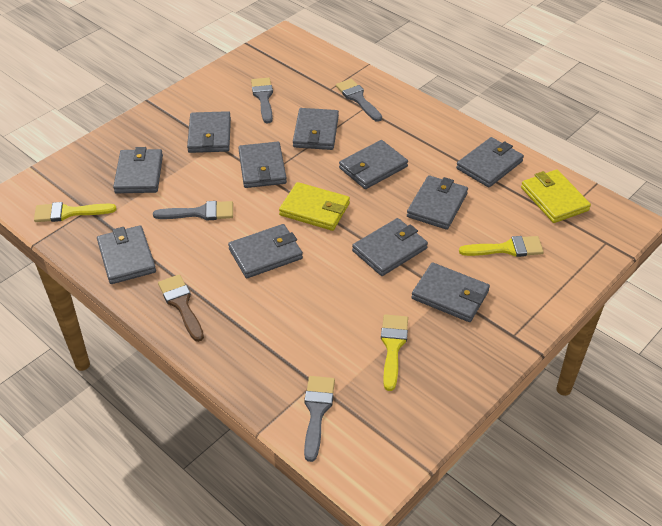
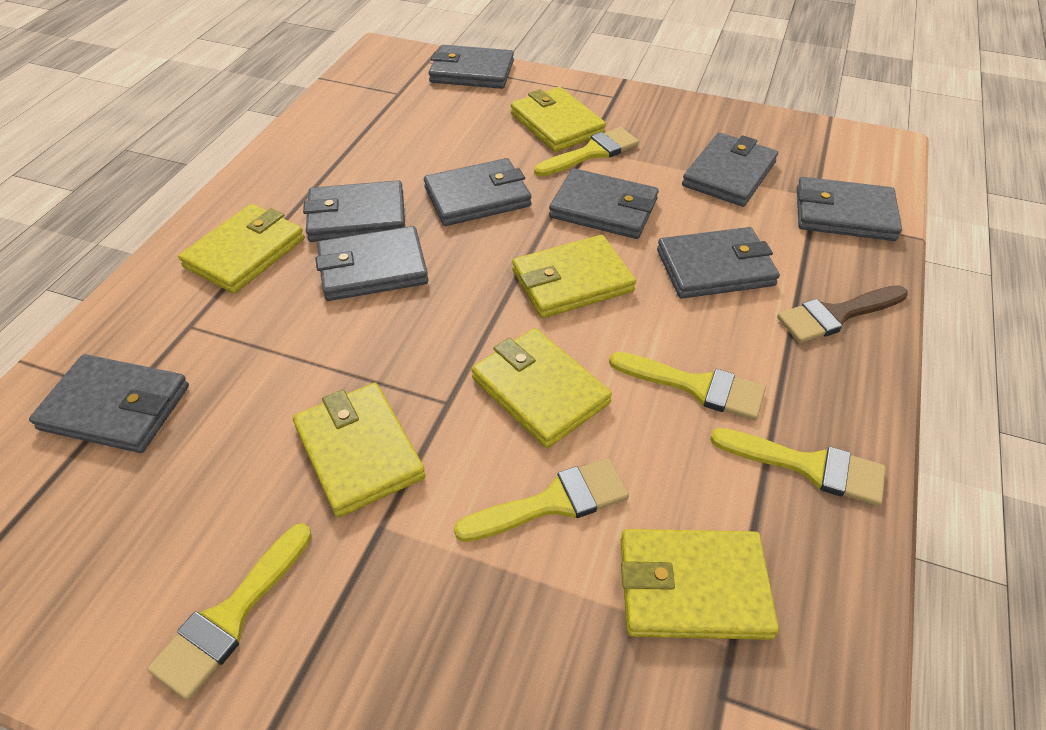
grey brush: 4 -> 0
grey wallet: 11 -> 9
yellow brush: 3 -> 5
yellow wallet: 2 -> 6

